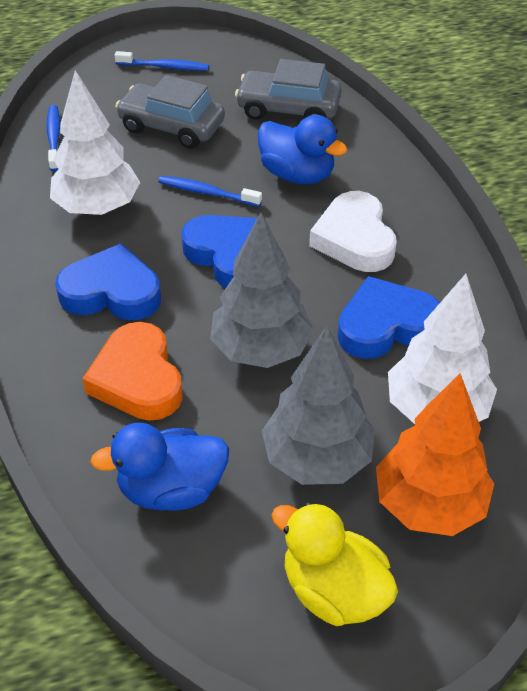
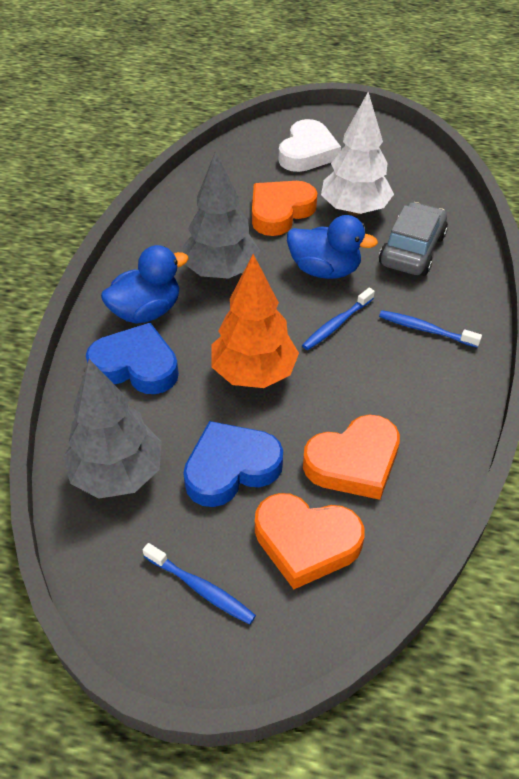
blue heart: 3 -> 2
grey car: 2 -> 1
orange heart: 1 -> 3
white tree: 2 -> 1
yellow duck: 1 -> 0

